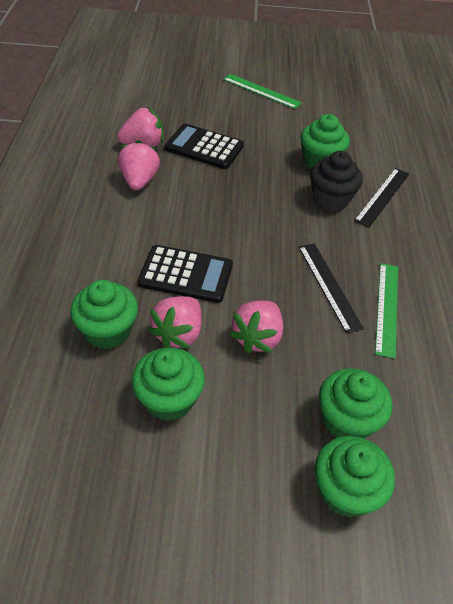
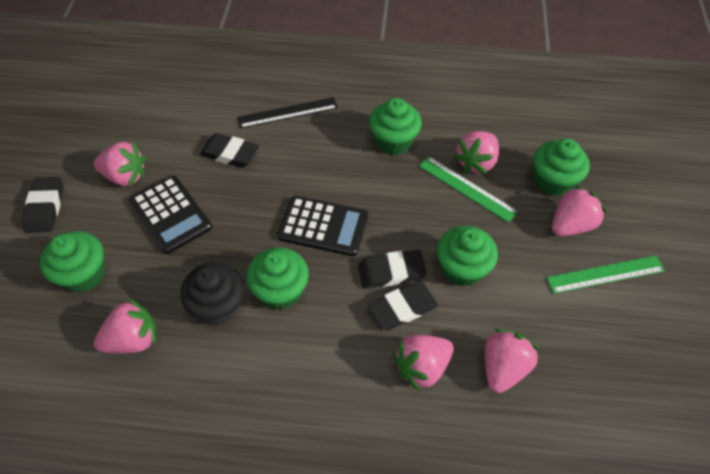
black eraser: 0 -> 4
black ruler: 2 -> 1
pink strawberry: 4 -> 6

